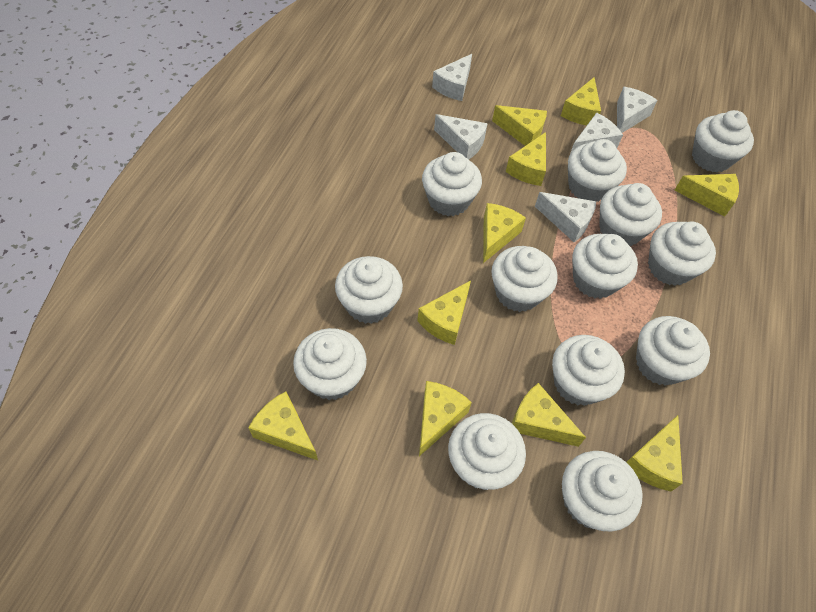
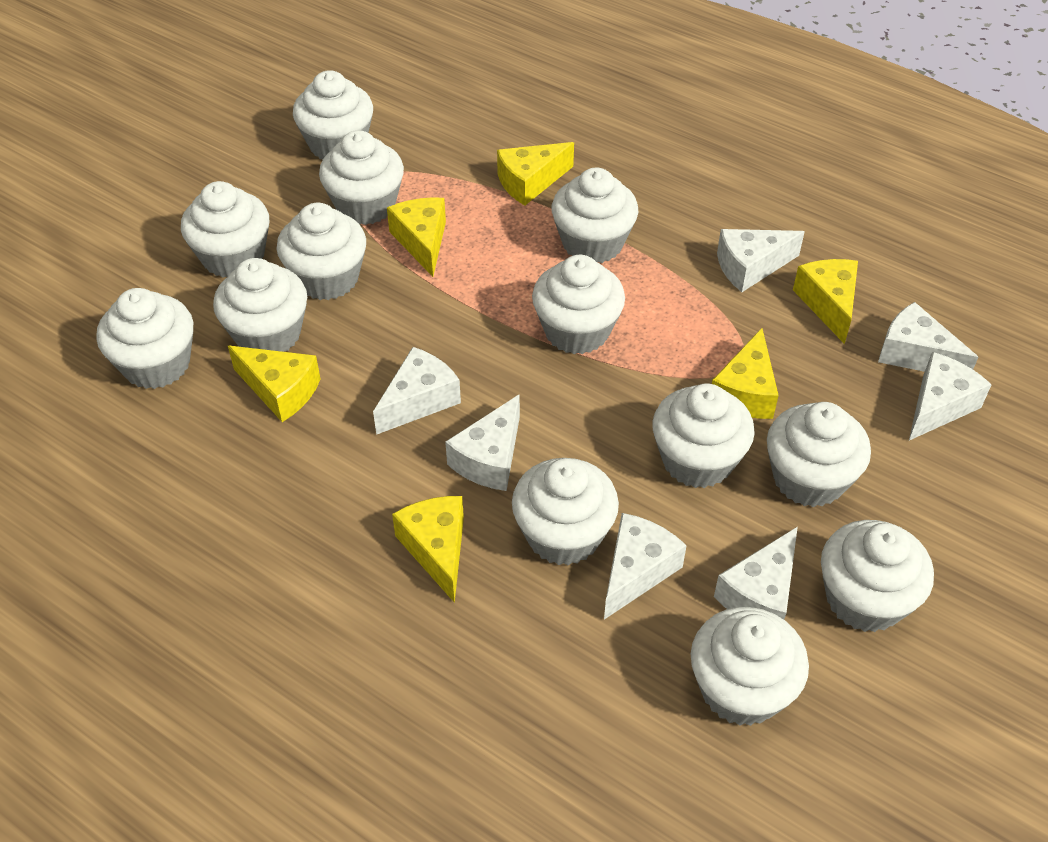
white cheese: 5 -> 7
yellow cheese: 10 -> 6

